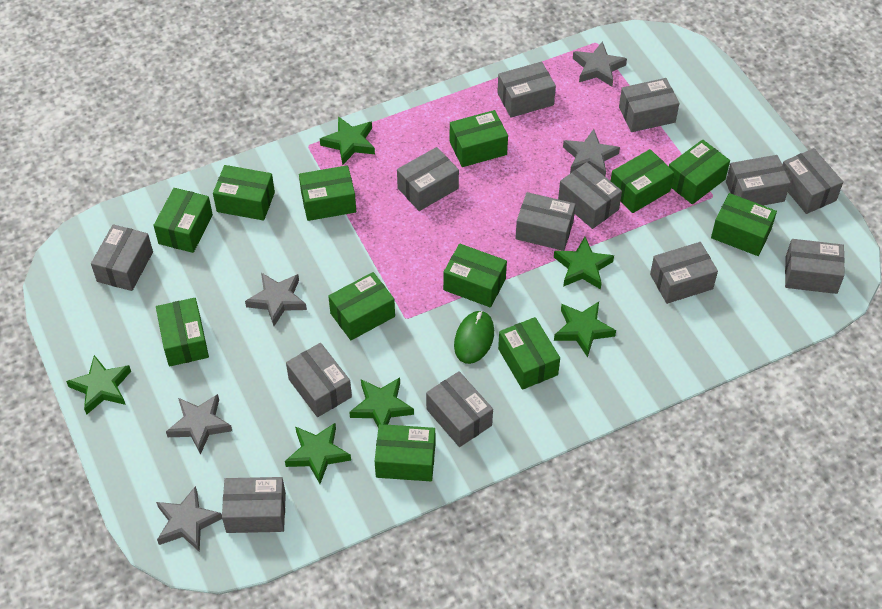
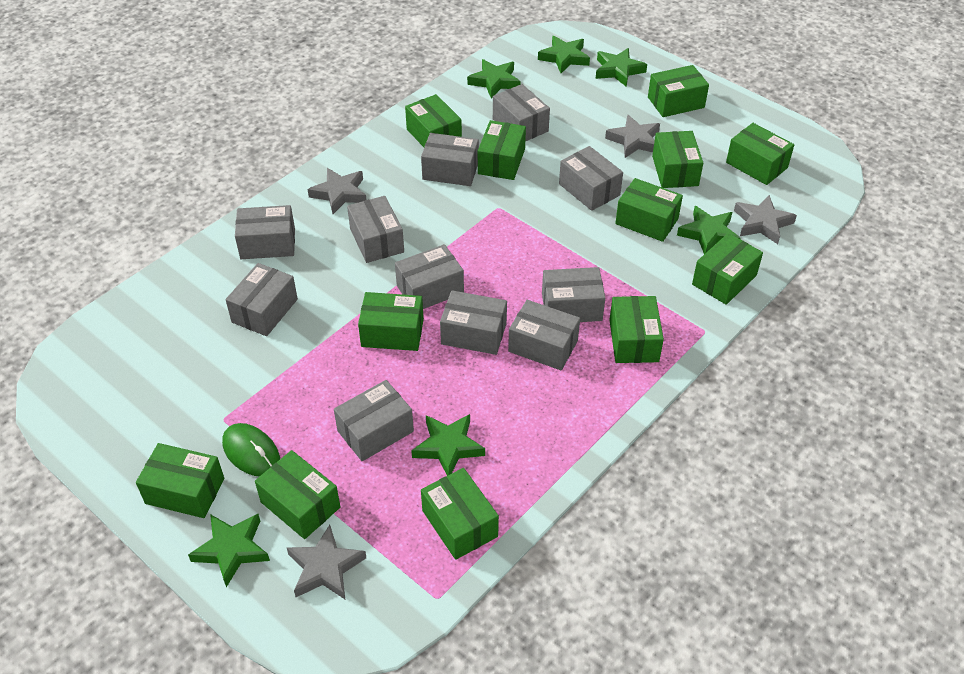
grey box: 13 -> 11
grey star: 5 -> 4

